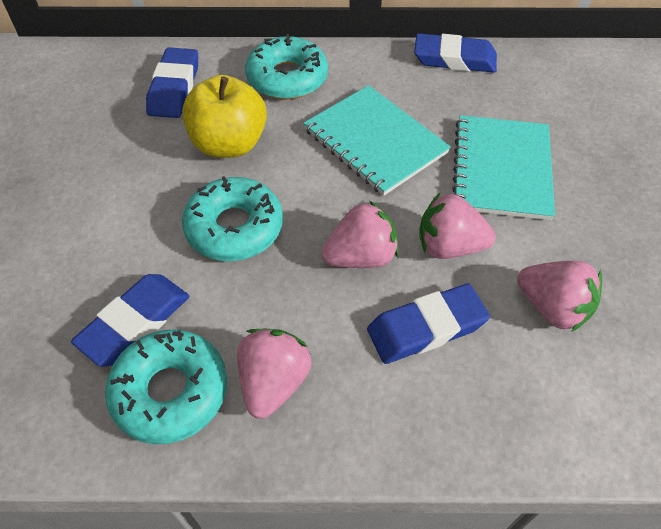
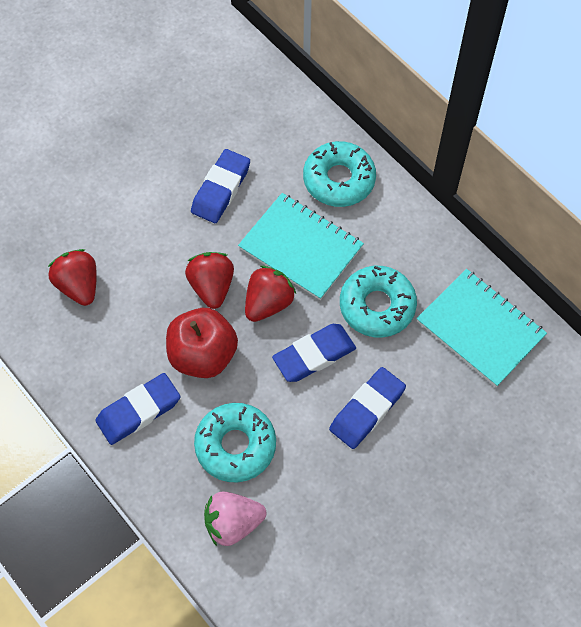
pink strawberry: 4 -> 1
red apple: 0 -> 1
red strawberry: 0 -> 3
yellow apple: 1 -> 0

